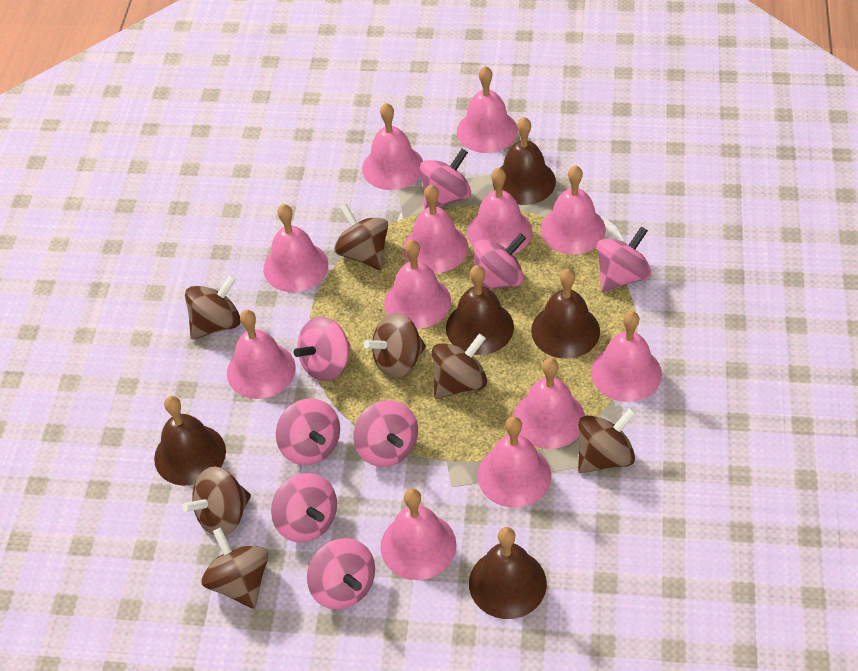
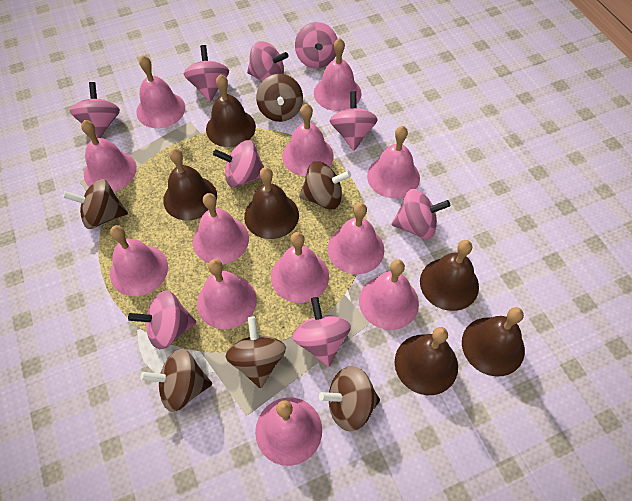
brown bell: 5 -> 6
brown spinning top: 7 -> 6
pink spinning top: 8 -> 9

